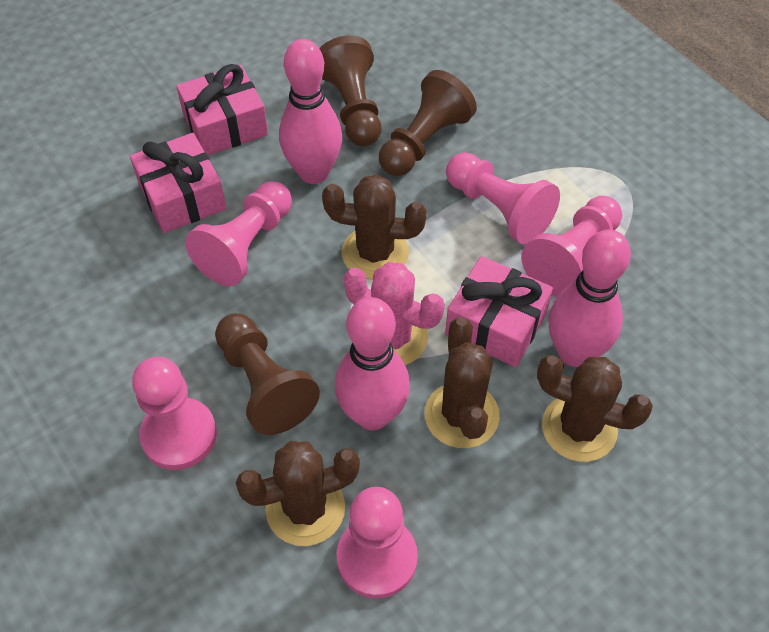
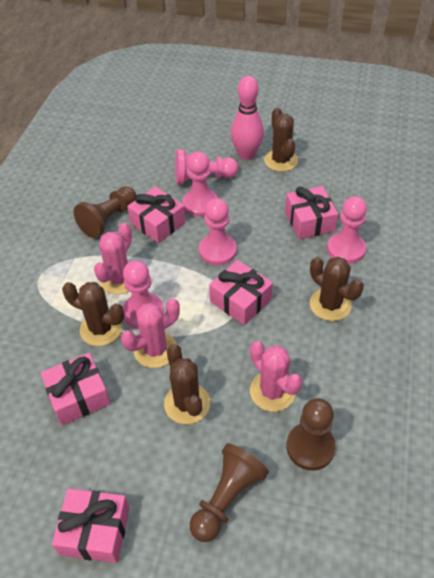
pink bowling pin: 3 -> 1
pink cactus: 1 -> 3
pink gift: 3 -> 5

